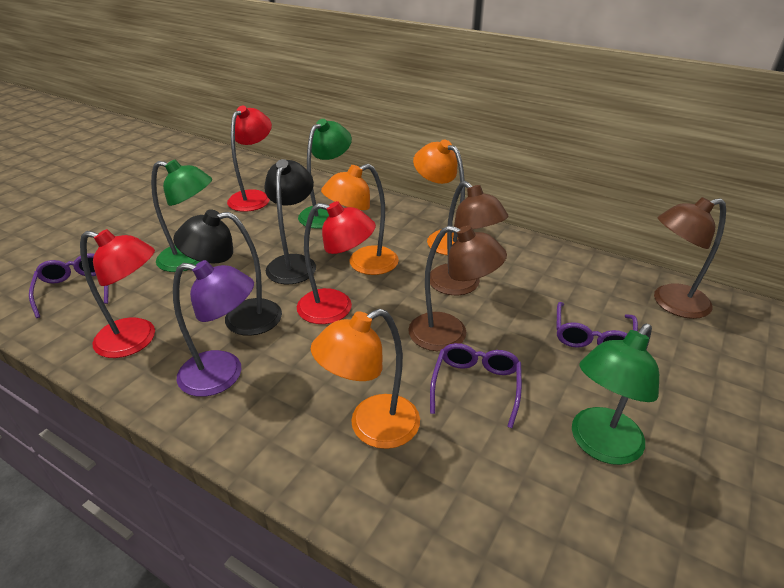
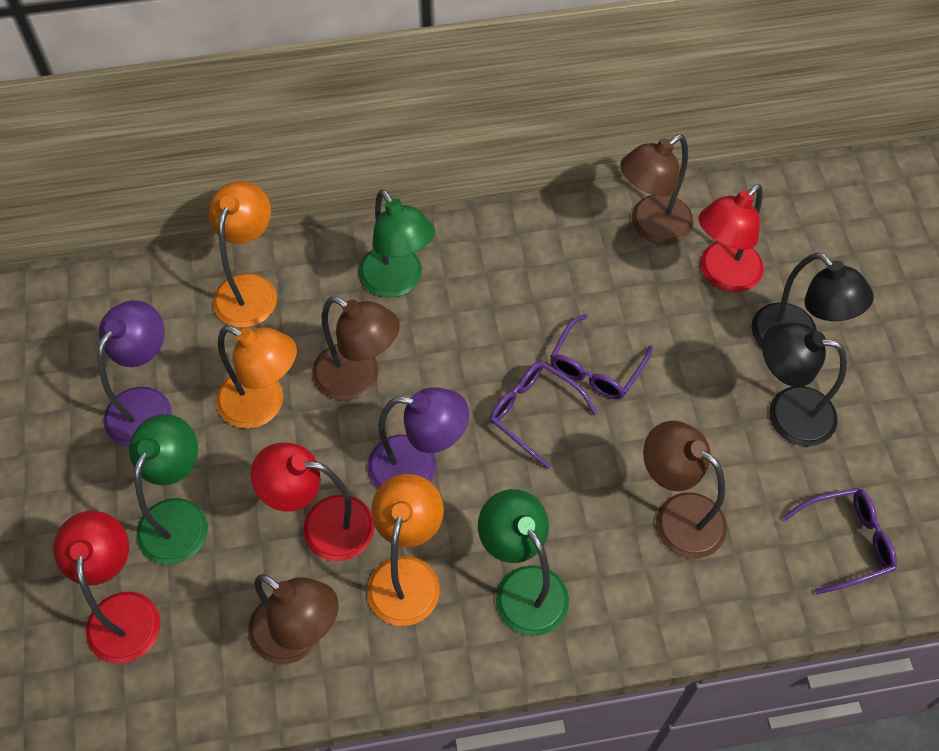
brown lamp: 3 -> 4
purple lamp: 1 -> 2

